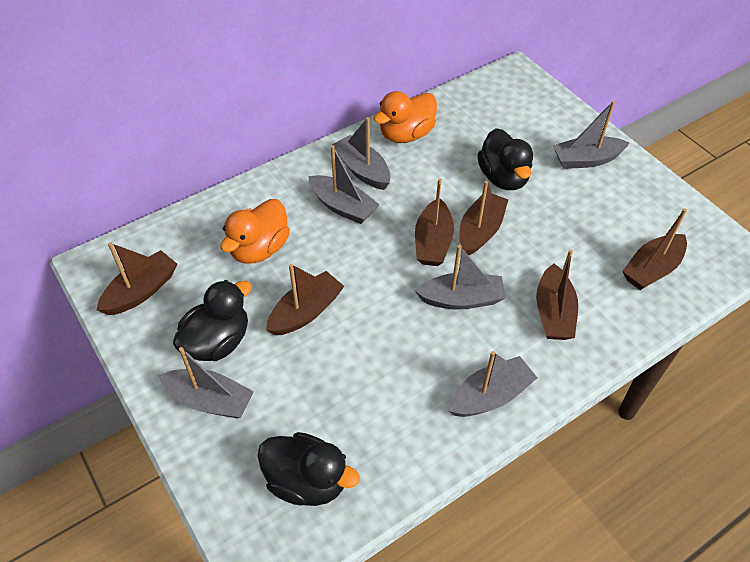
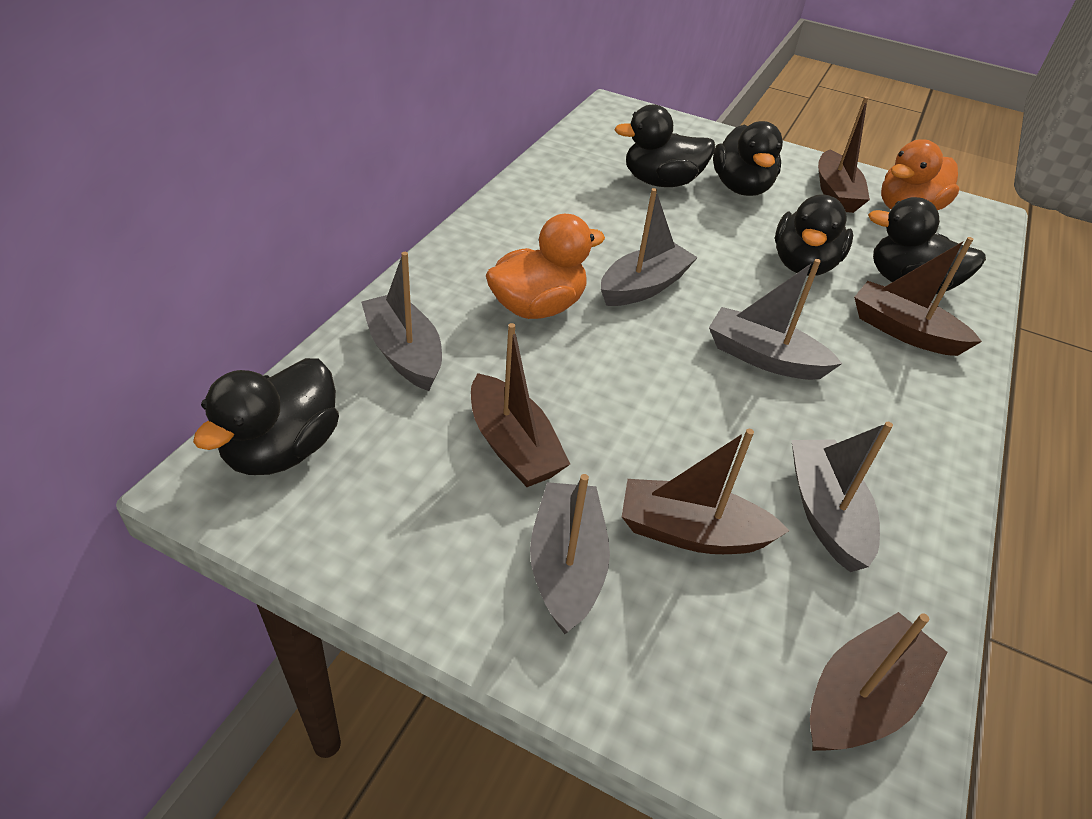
black duck: 3 -> 5
brown boat: 6 -> 5
grey boat: 6 -> 5

